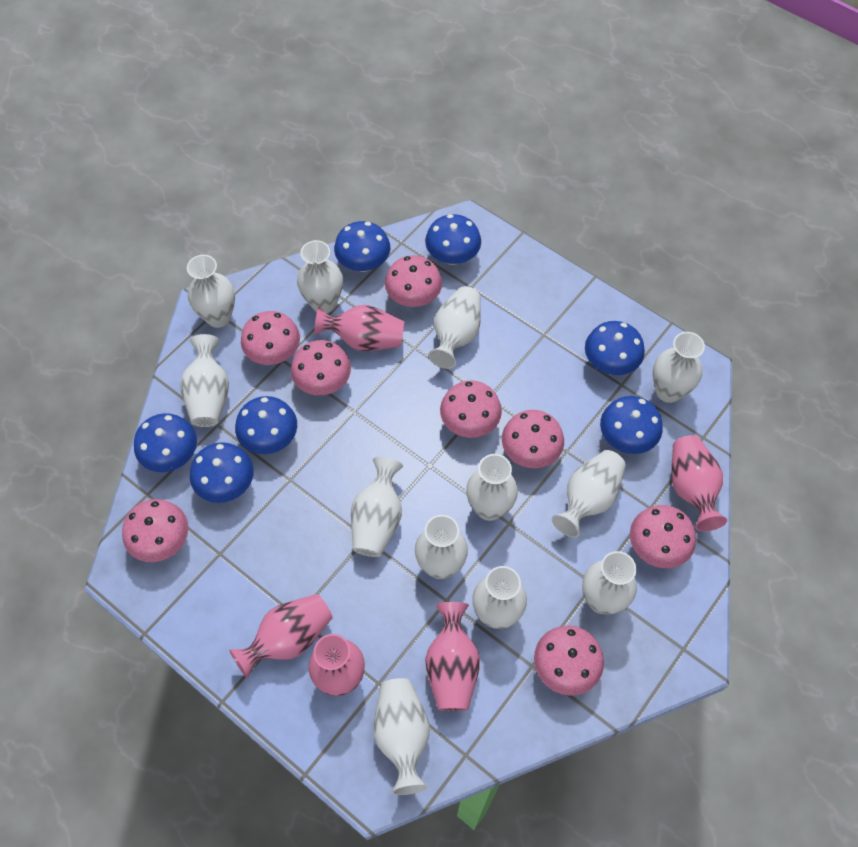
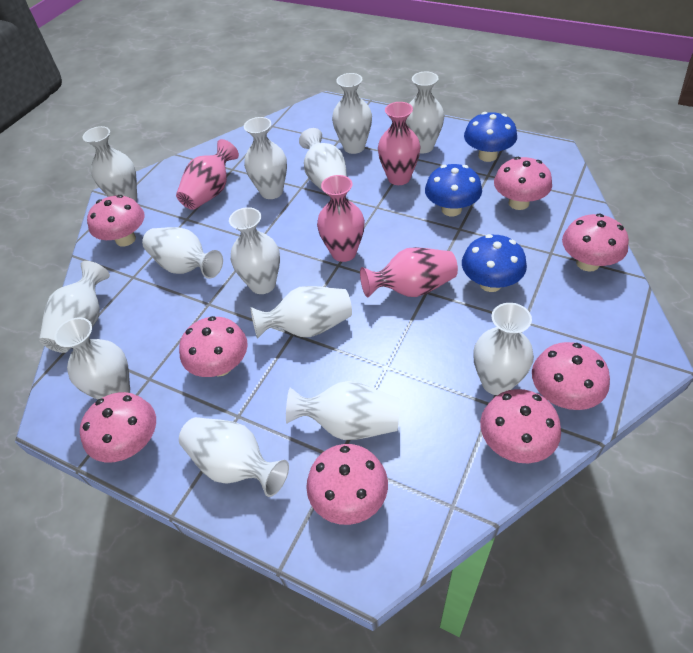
blue mushroom: 7 -> 3
pink vase: 5 -> 4
white vase: 12 -> 13

